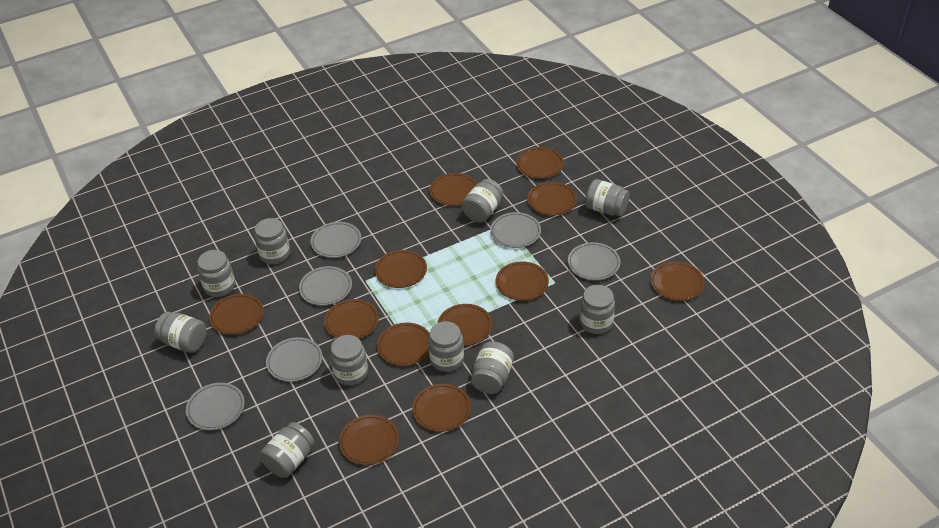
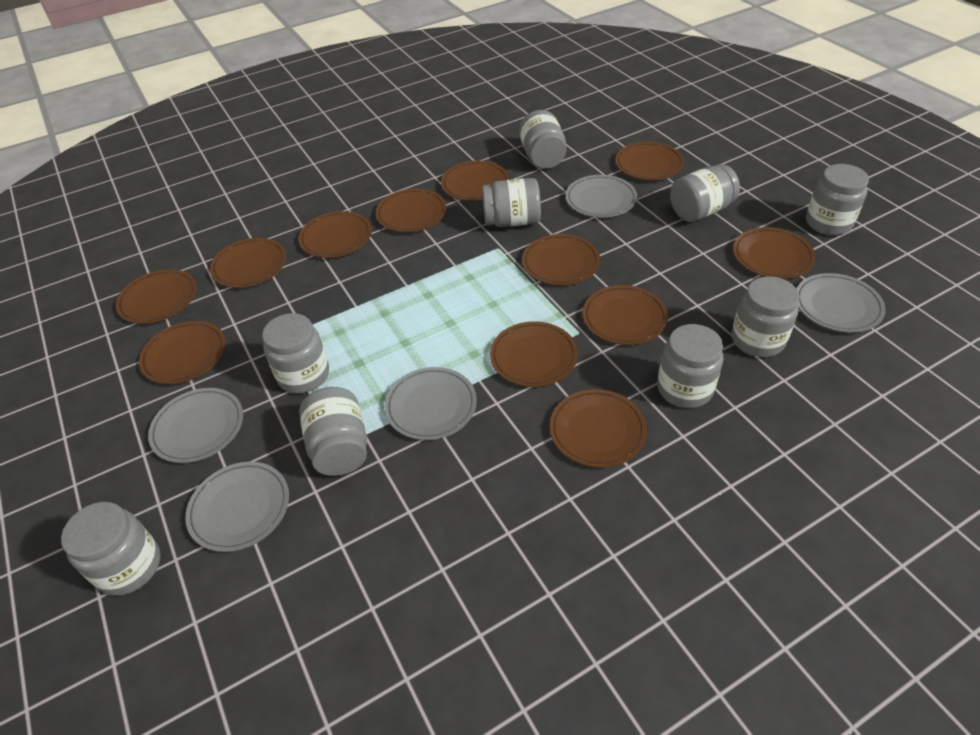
grey jar: 10 -> 9
grey plate: 6 -> 5

